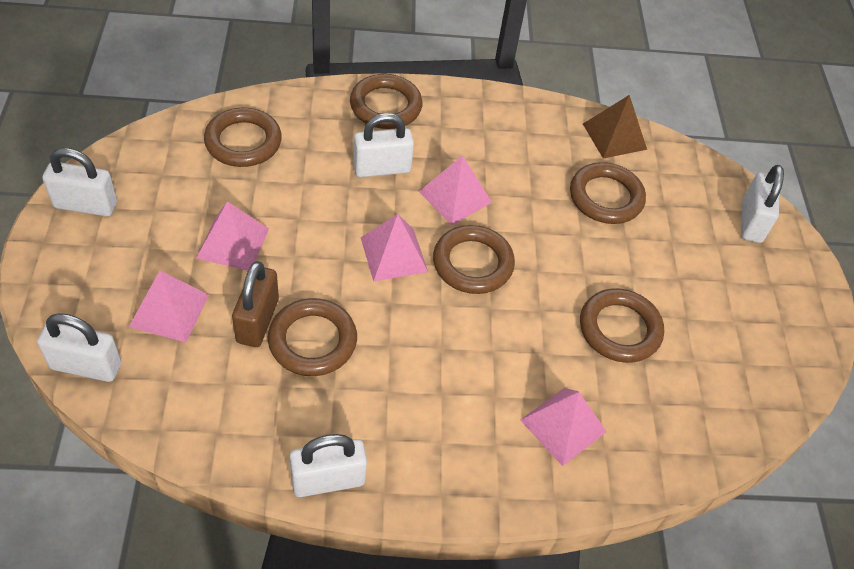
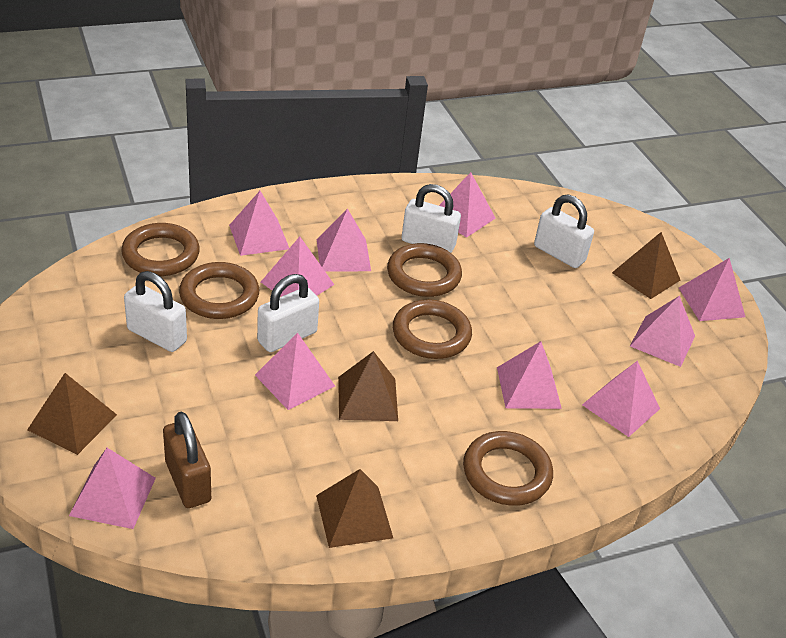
brown pyramid: 1 -> 4
brown ring: 6 -> 5
pink pyramid: 5 -> 10
white padlock: 5 -> 4

